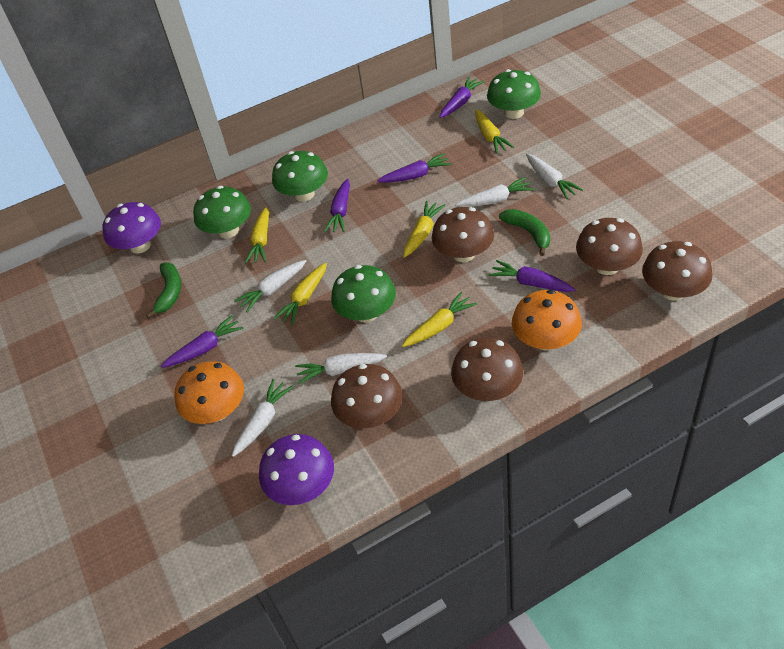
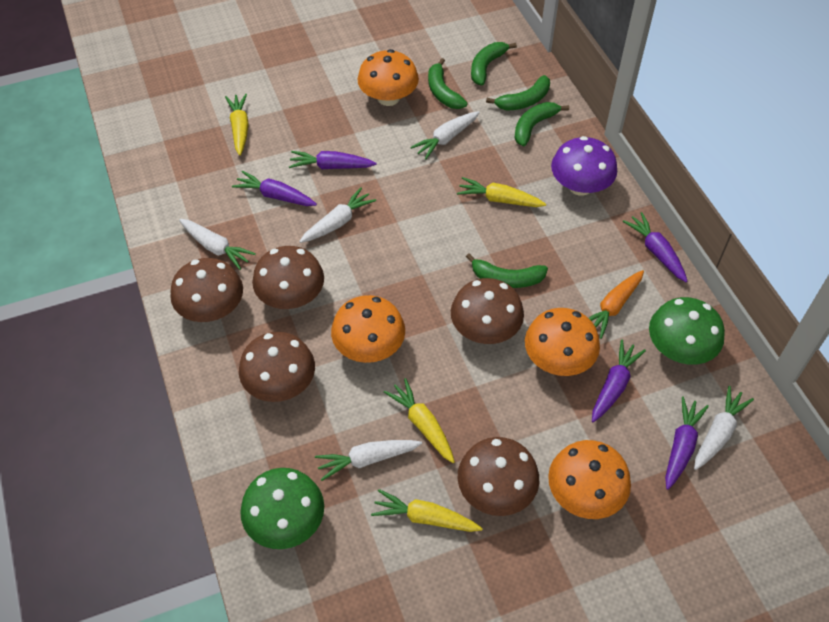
green banana: 2 -> 5
green mushroom: 4 -> 2
orange carrot: 0 -> 1
orange mushroom: 2 -> 4
purple mushroom: 2 -> 1
yellow carrot: 5 -> 4

